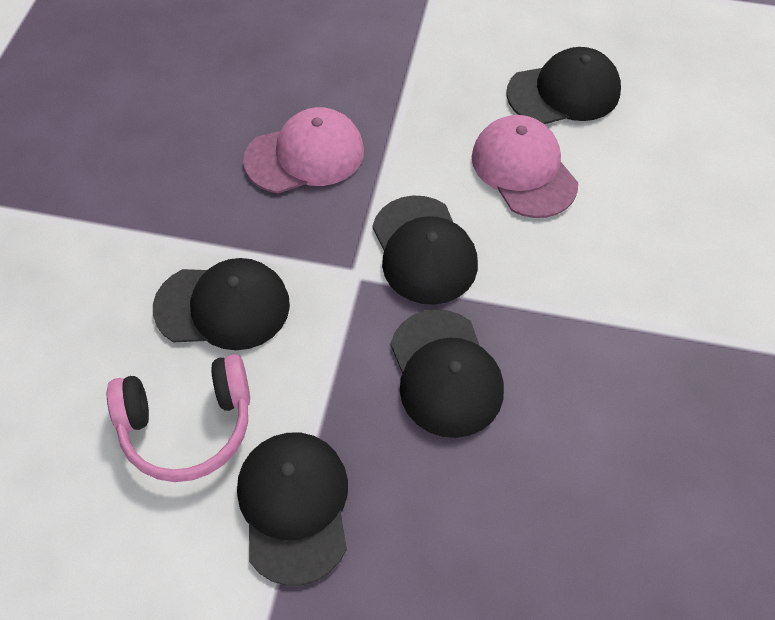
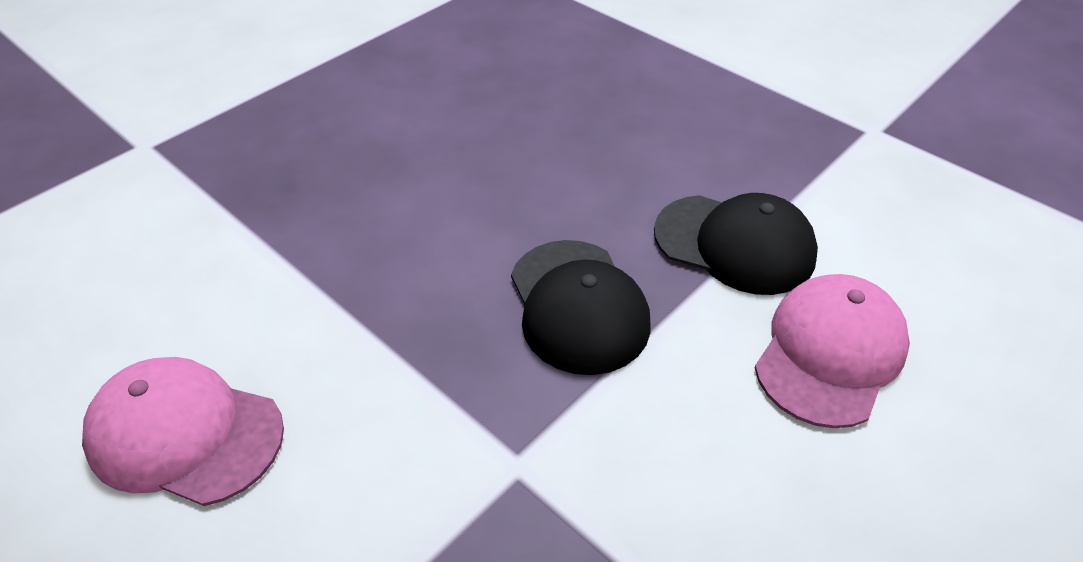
black cap: 5 -> 2
pink headphones: 1 -> 0

